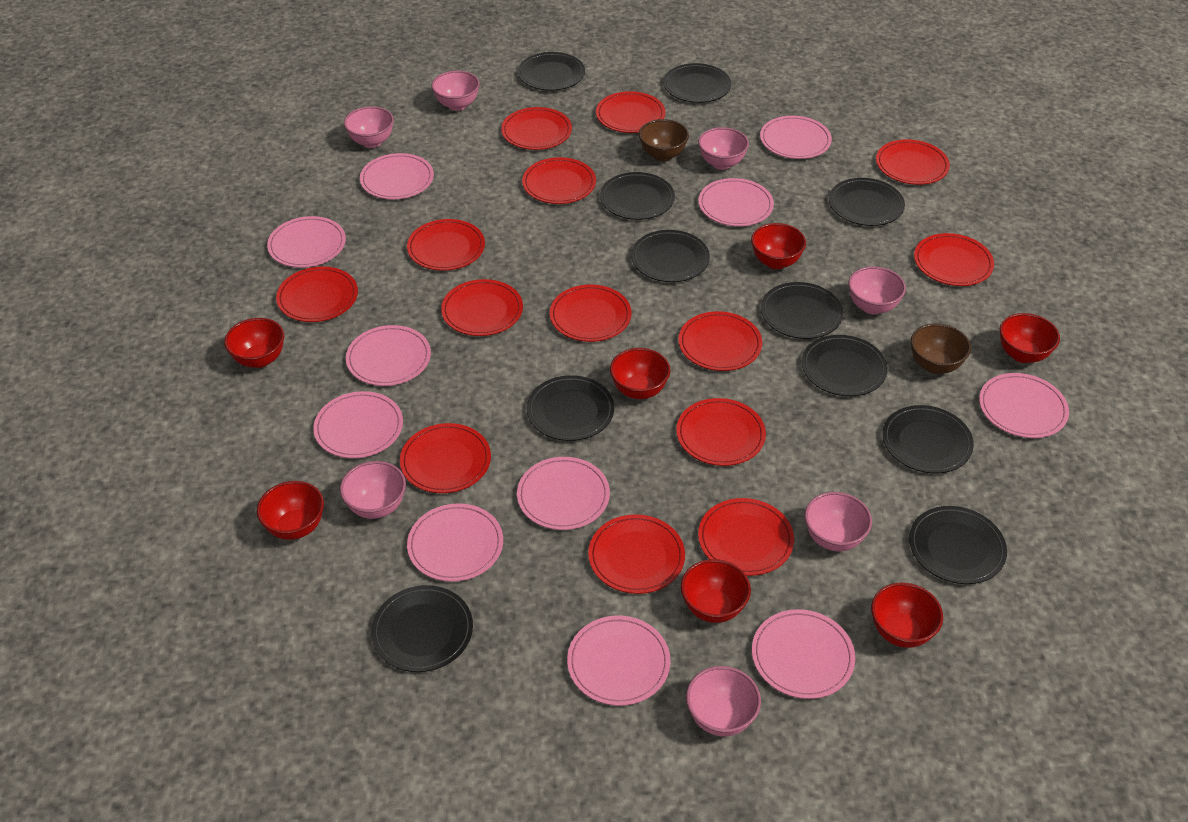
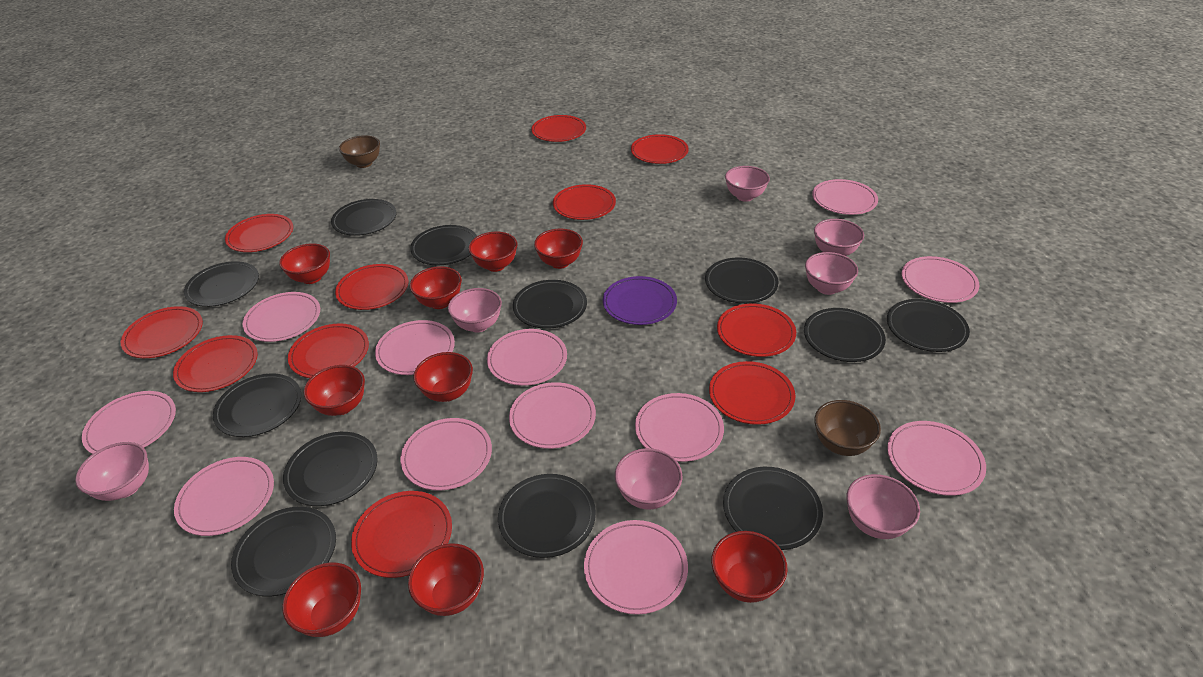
black plate: 11 -> 12
pink plate: 11 -> 12
purple plate: 0 -> 1
red bowl: 7 -> 9
red plate: 14 -> 11

